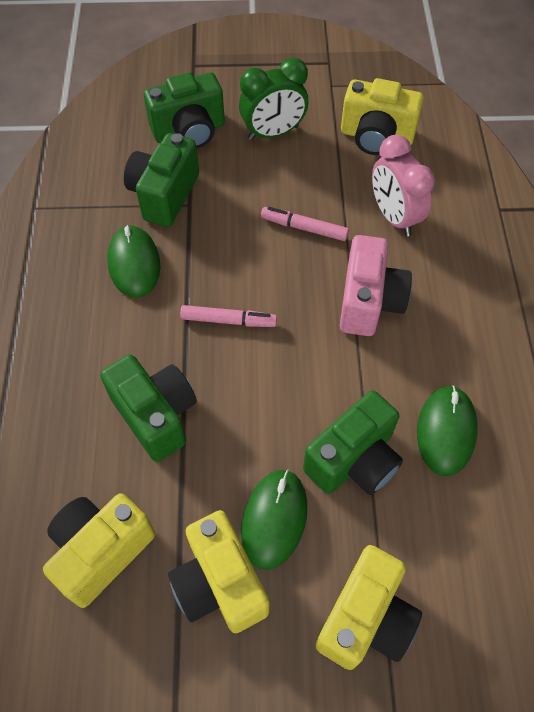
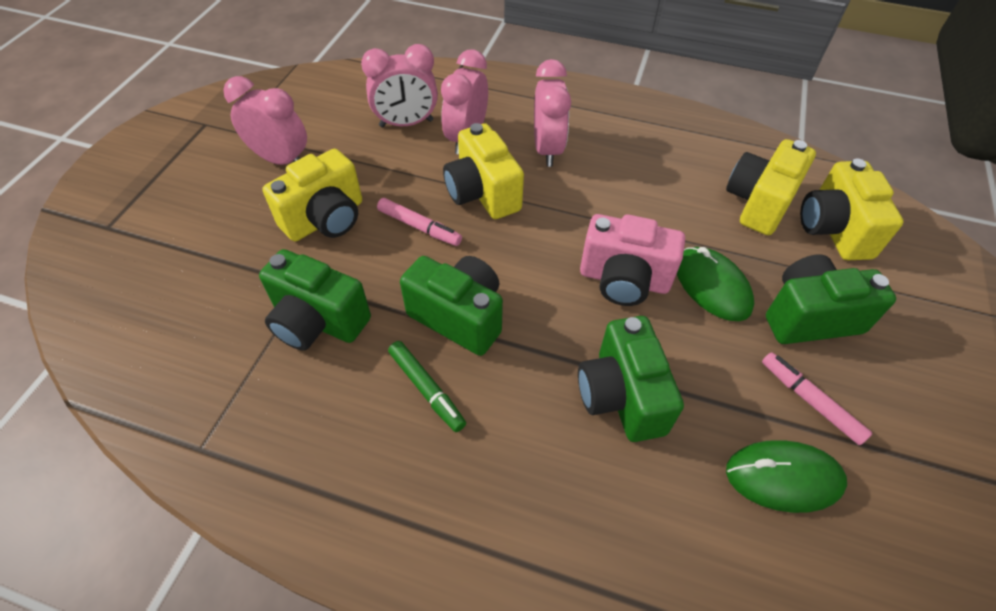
green clock: 1 -> 0
green marker: 0 -> 1
green mouse: 3 -> 2
pink clock: 1 -> 4

